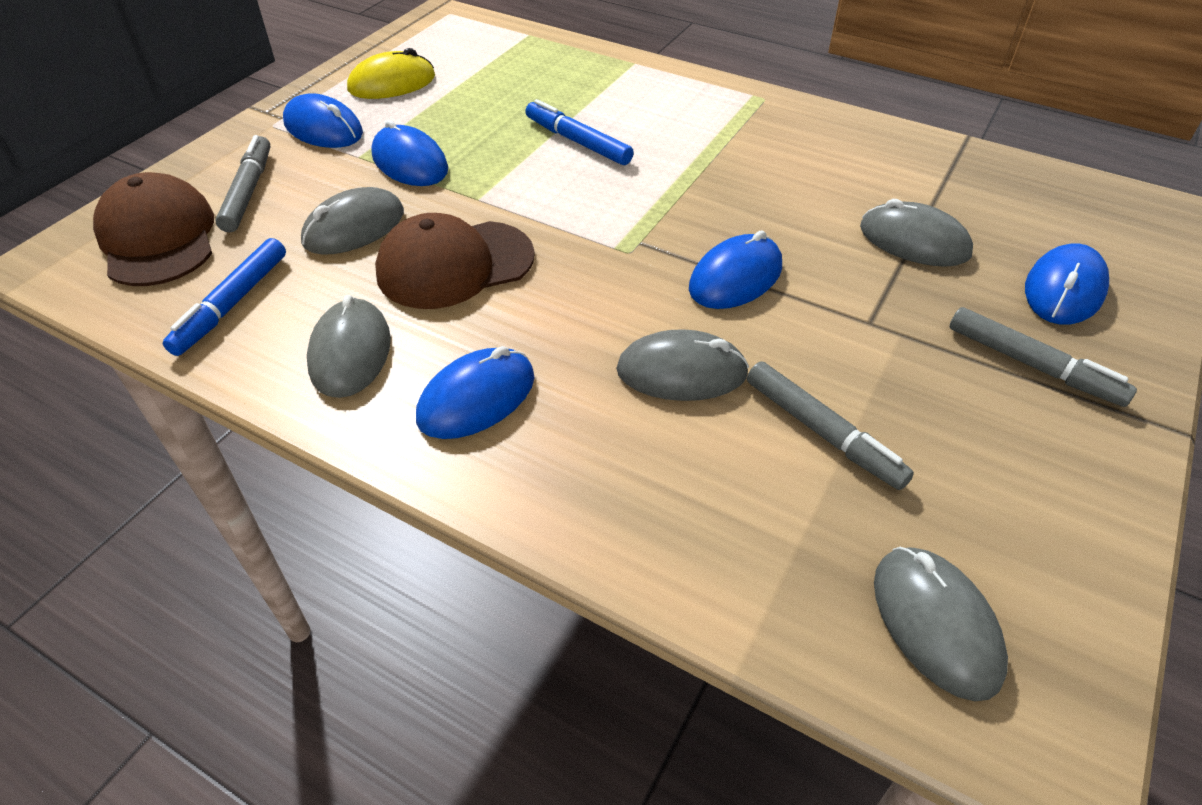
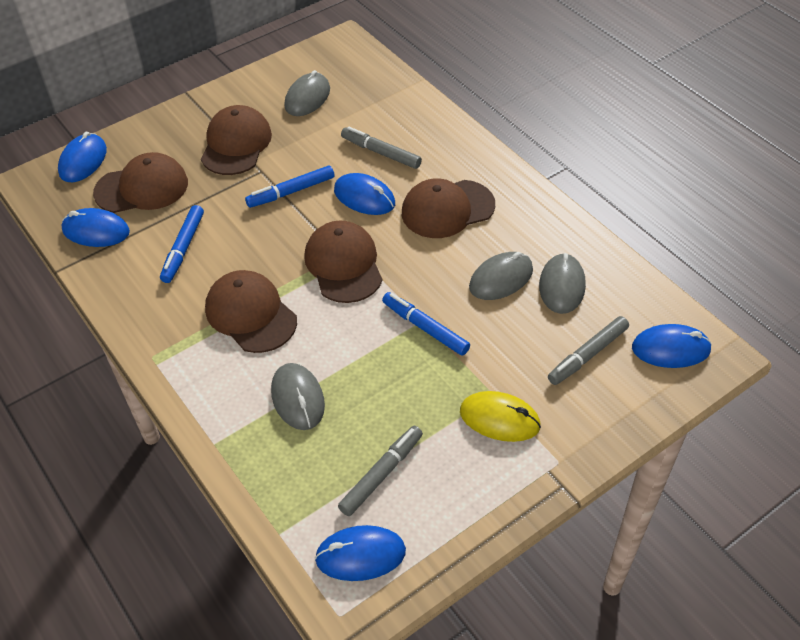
blue marker: 2 -> 3
brown cap: 2 -> 5
grey mouse: 5 -> 4

